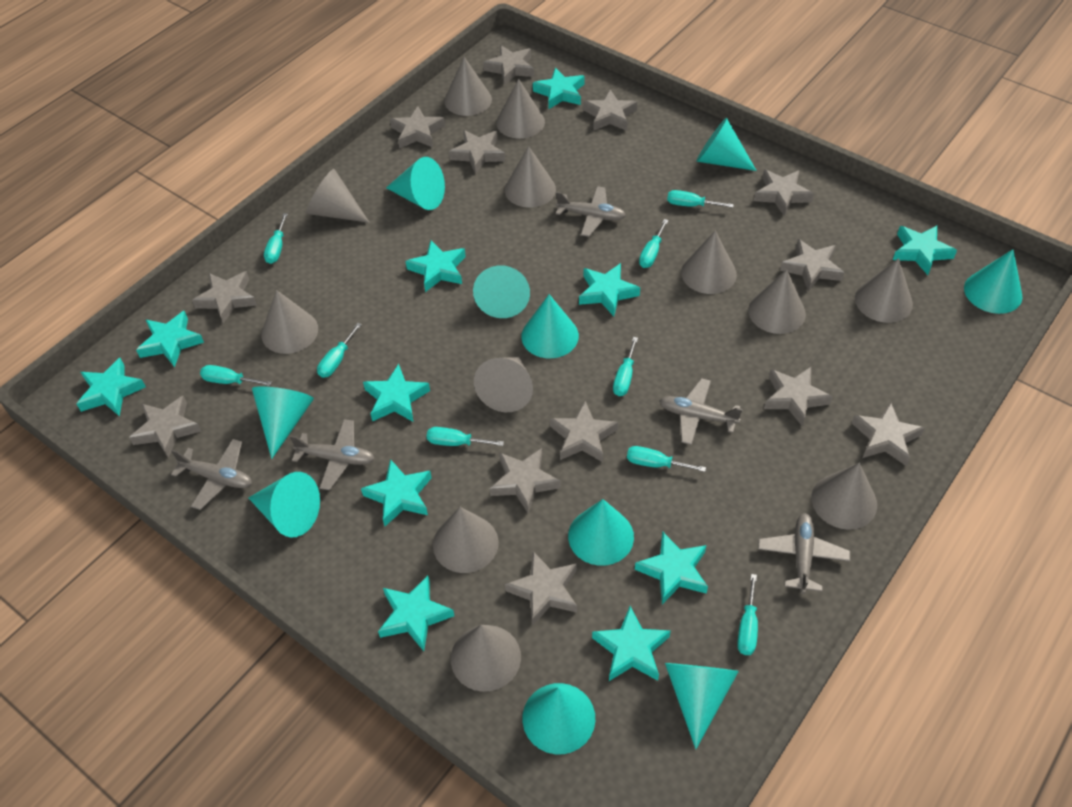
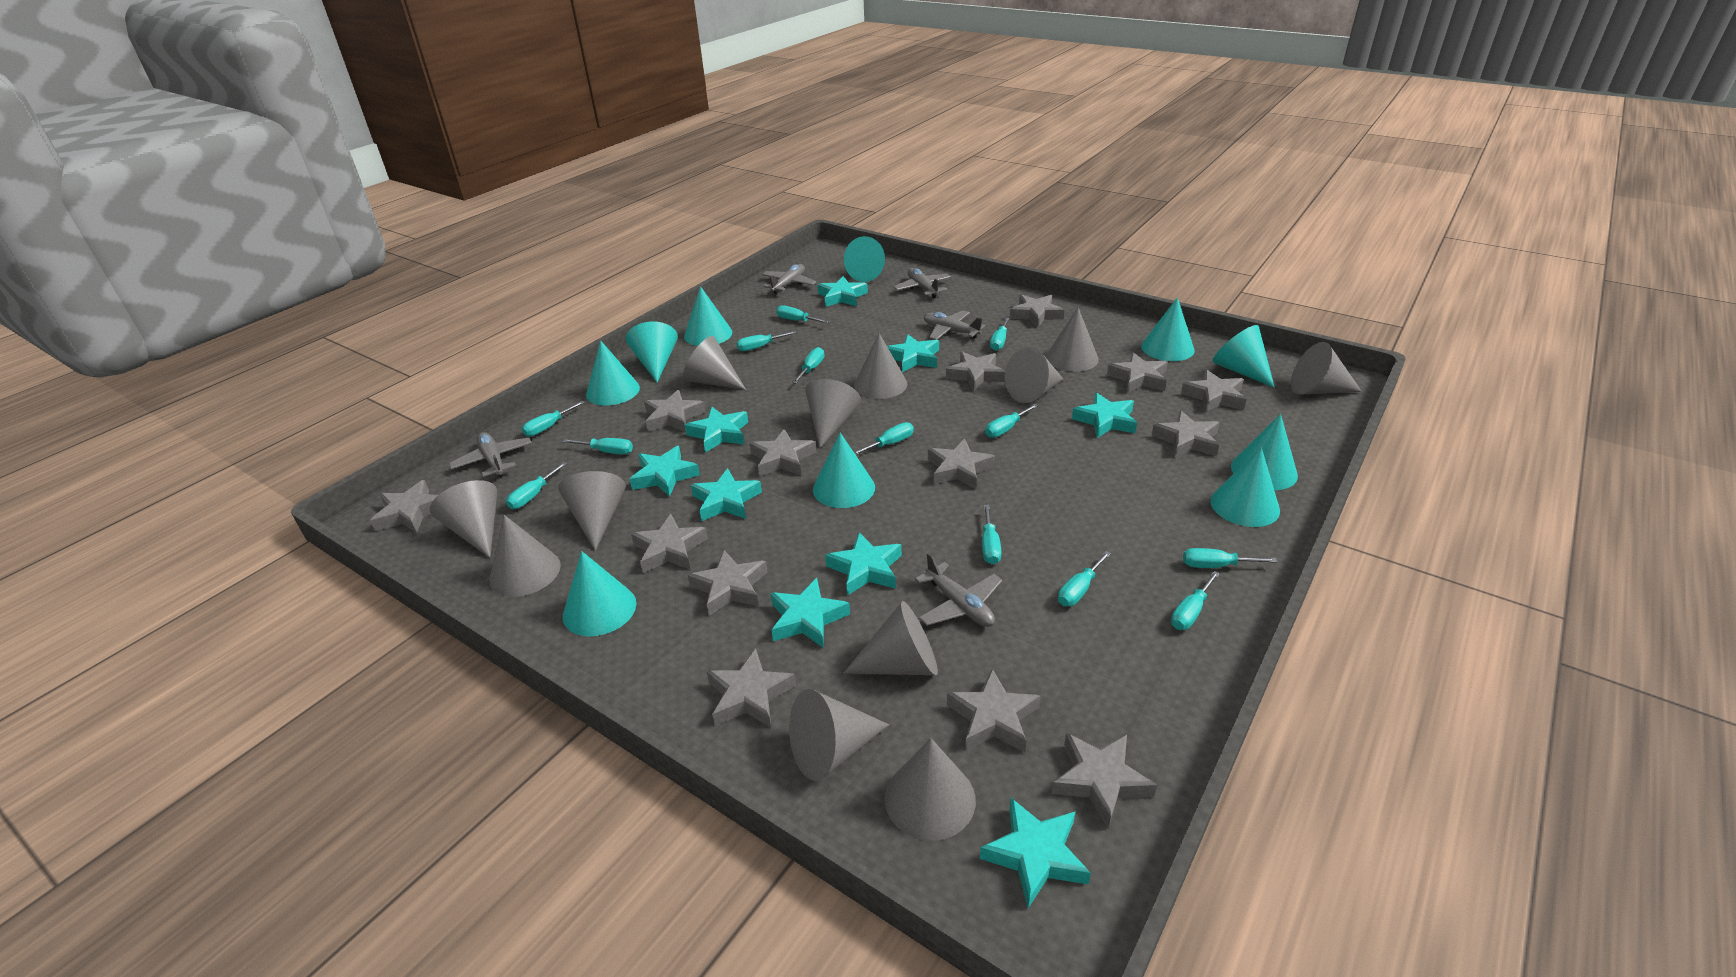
grey star: 13 -> 14
turquoise screwdriver: 9 -> 13
turquoise star: 11 -> 9

